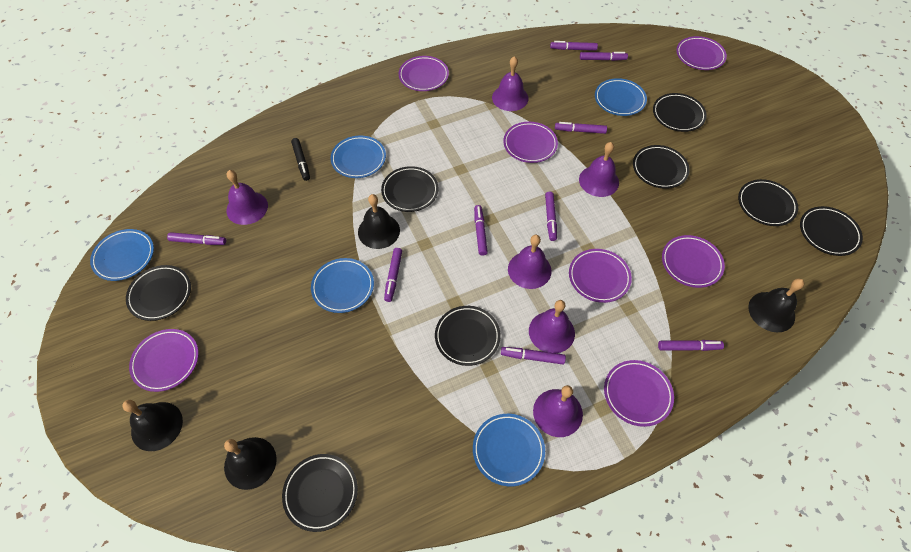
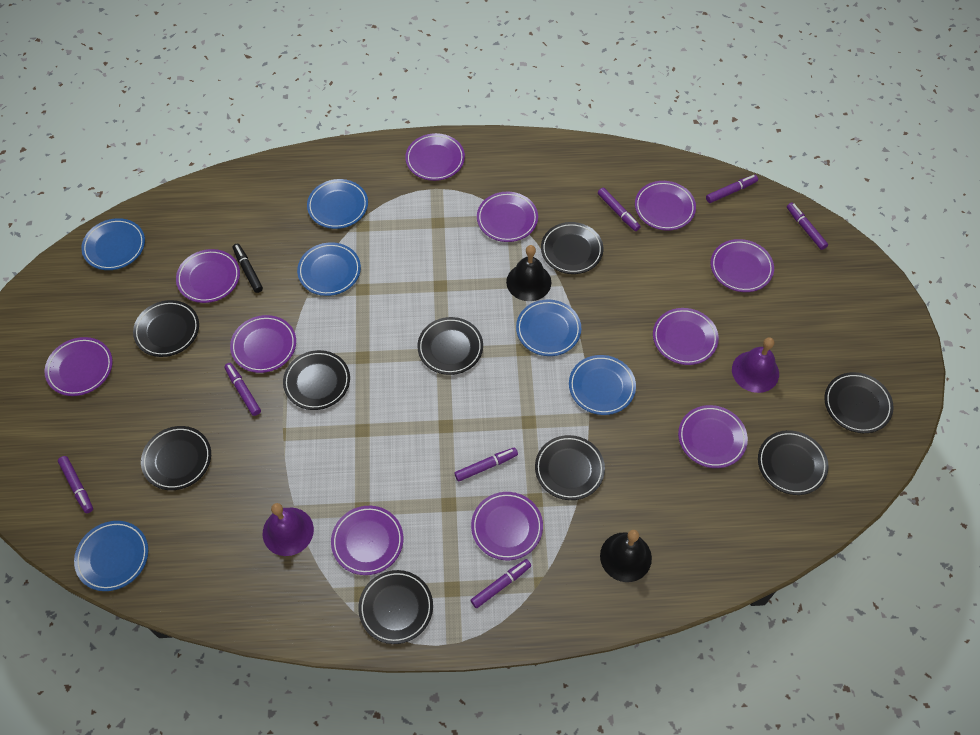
black bell: 4 -> 2
black plate: 8 -> 9
blue plate: 5 -> 6
purple bell: 6 -> 2
purple marker: 9 -> 7
purple plate: 7 -> 11

